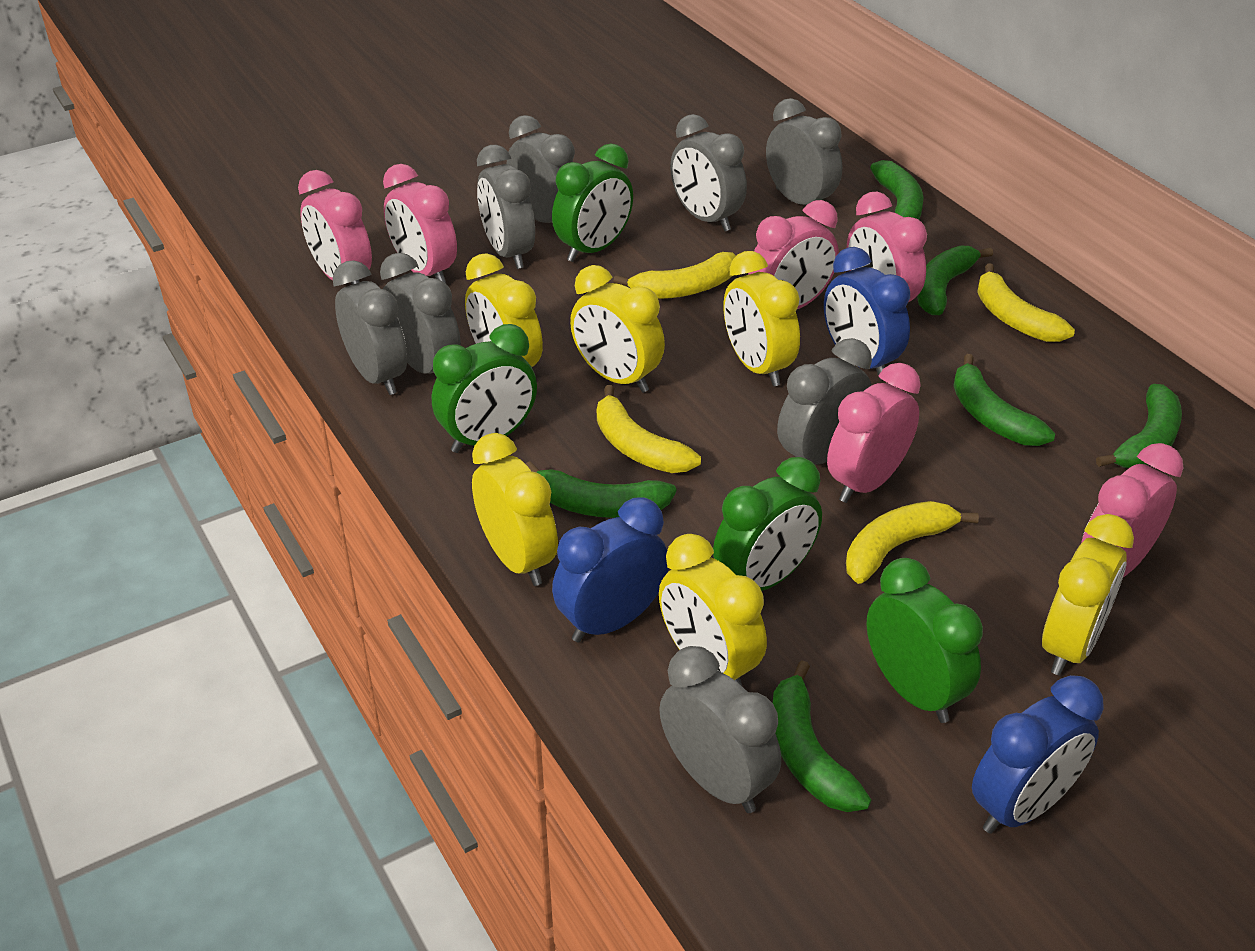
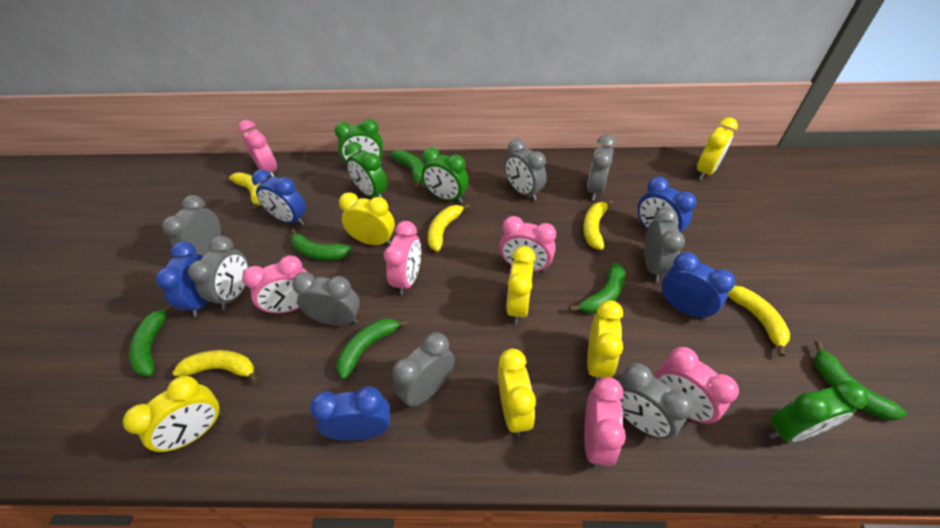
blue clock: 3 -> 5
yellow banana: 4 -> 5

